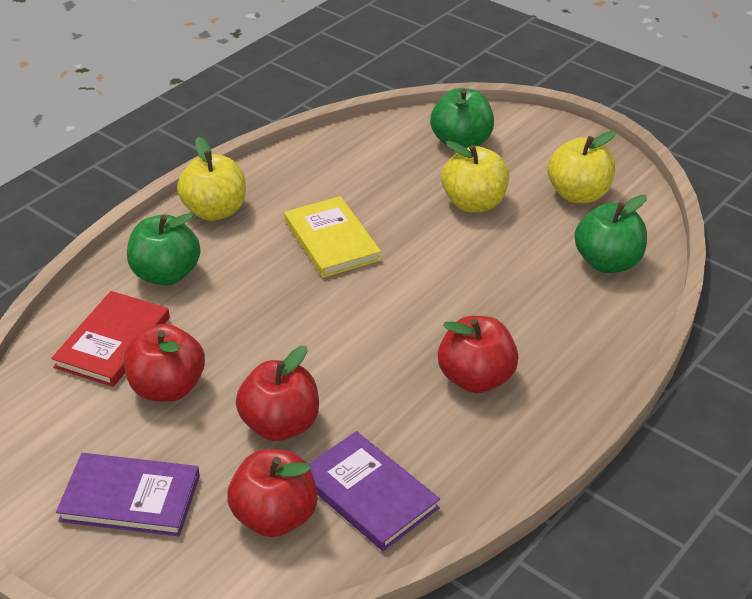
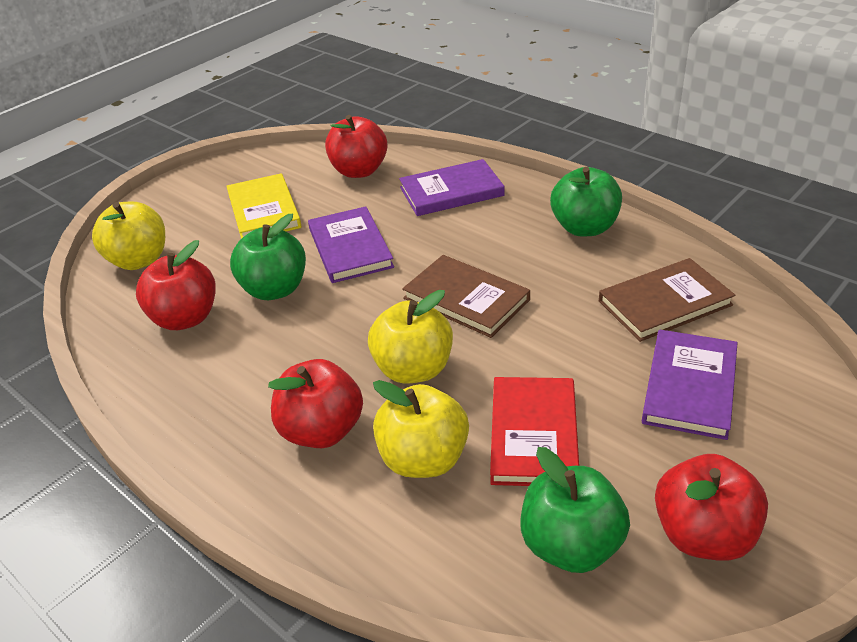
brown book: 0 -> 2
purple book: 2 -> 3

